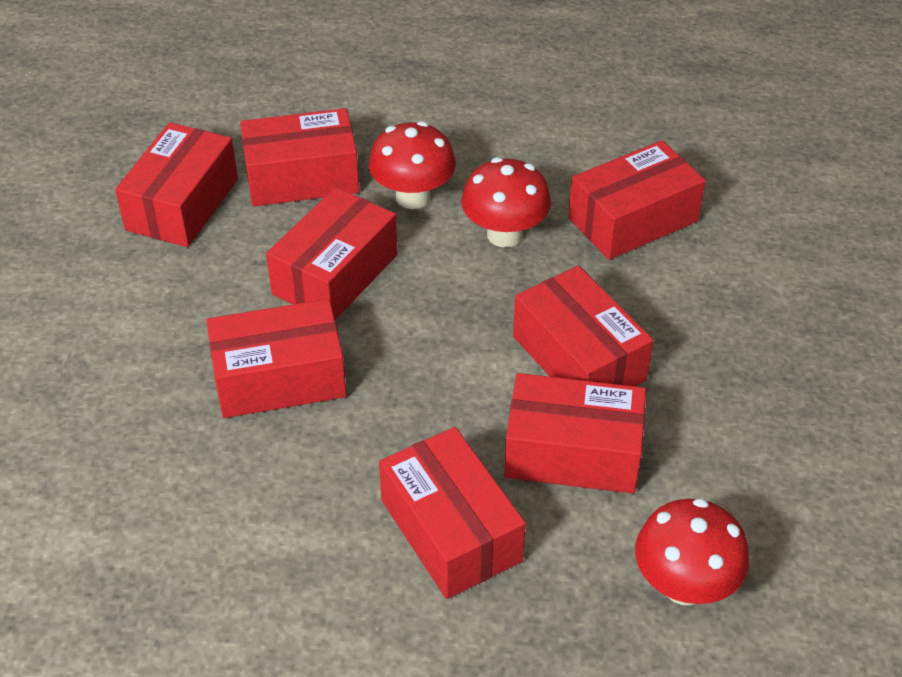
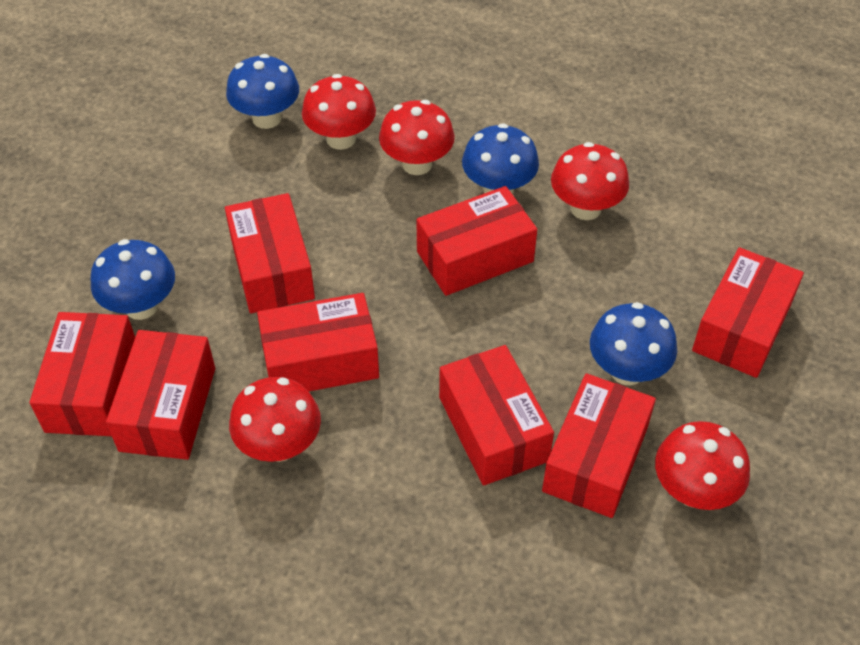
blue mushroom: 0 -> 4
red mushroom: 3 -> 5

